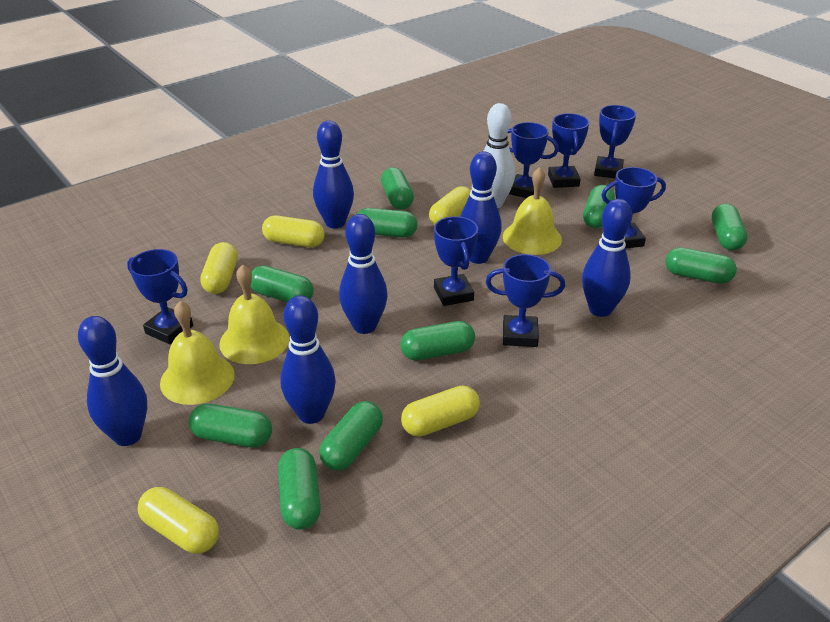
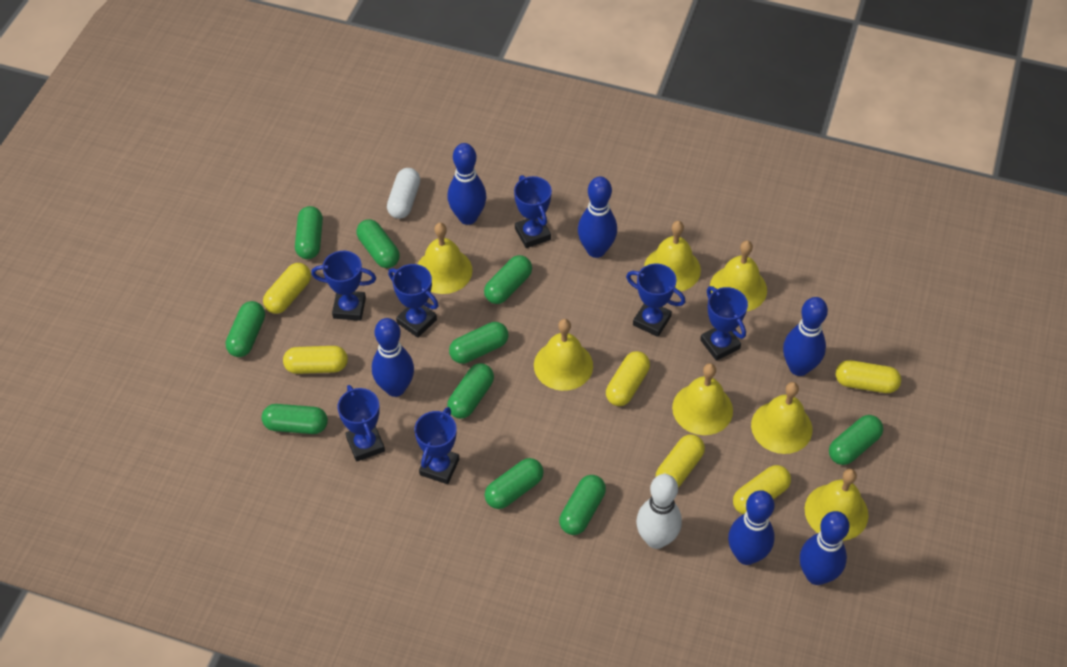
white capsule: 0 -> 1
yellow bell: 3 -> 7
yellow capsule: 5 -> 6

